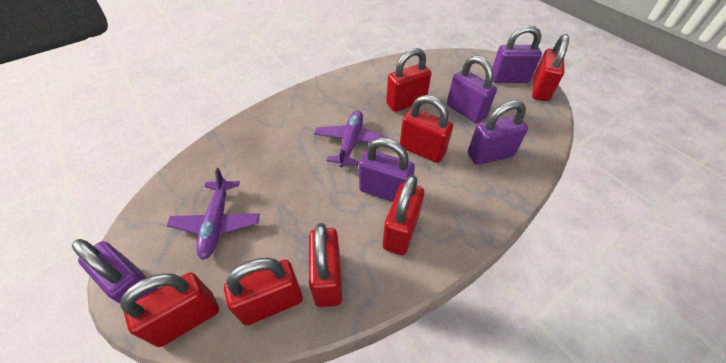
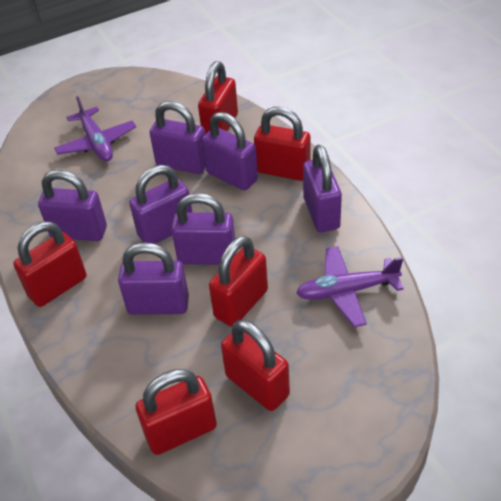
purple padlock: 5 -> 7
red padlock: 7 -> 6

